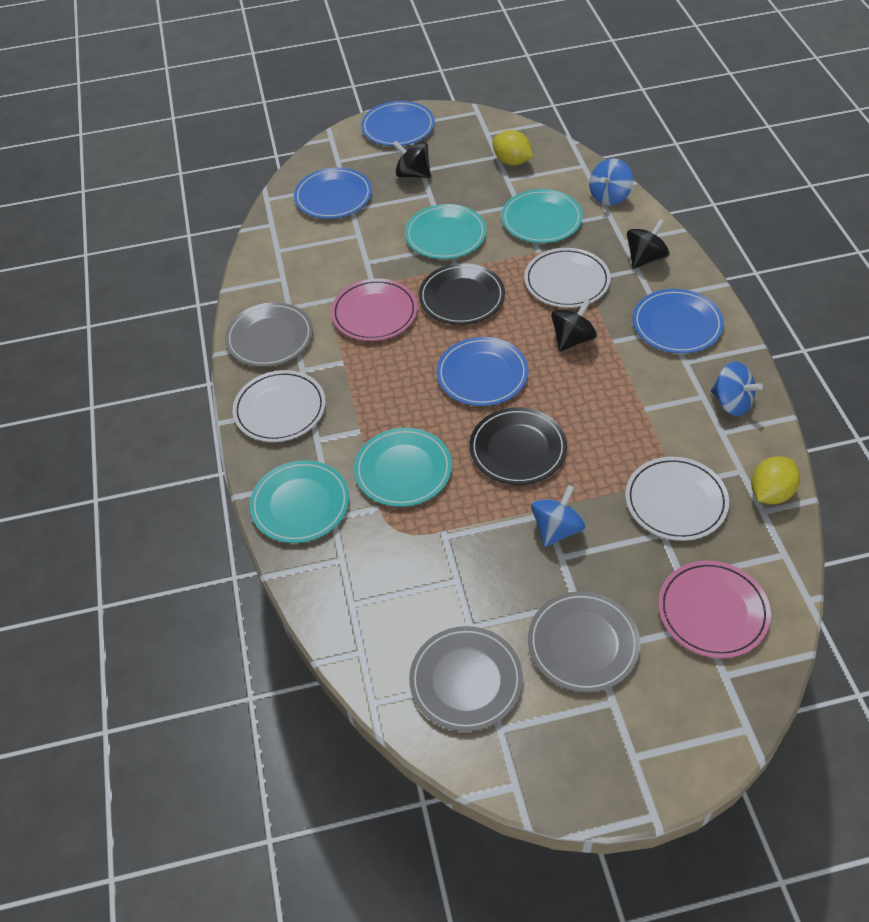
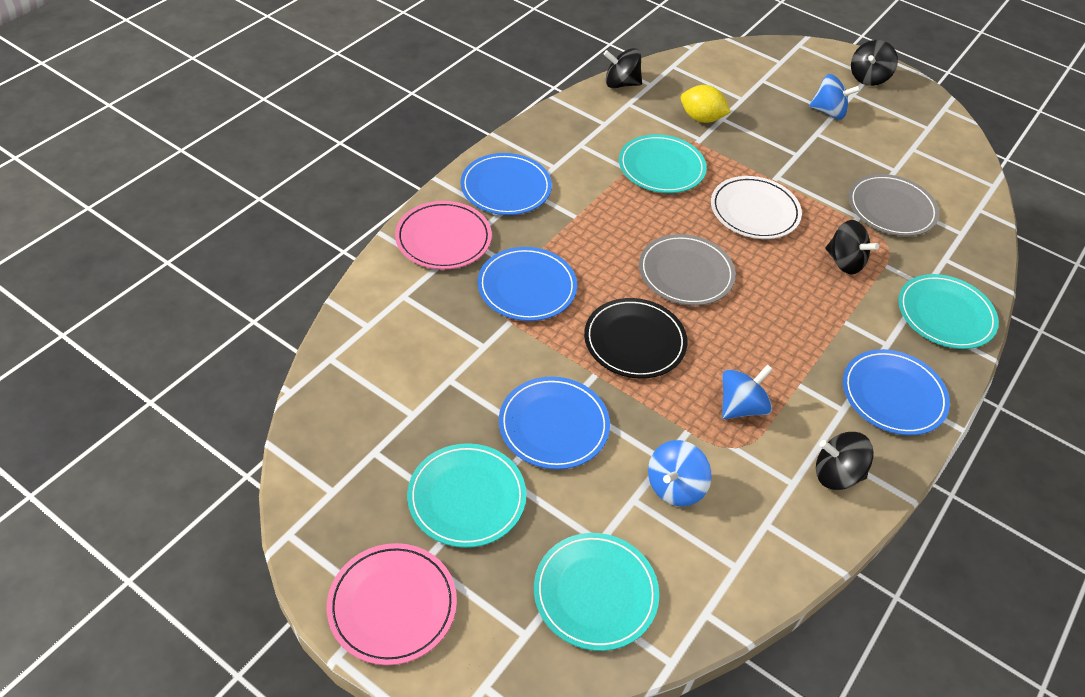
black plate: 2 -> 1
black spinning top: 3 -> 4
grey plate: 3 -> 2
white plate: 3 -> 1
yellow lemon: 2 -> 1

